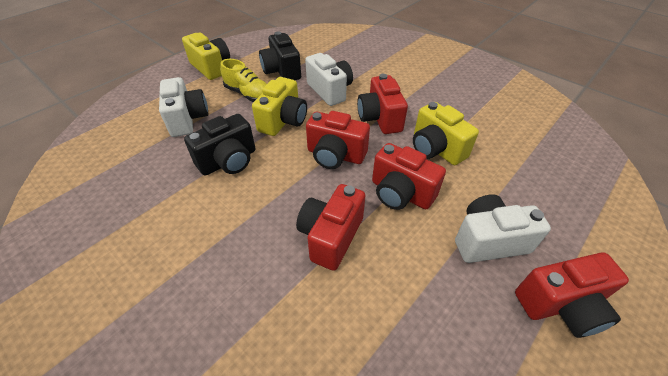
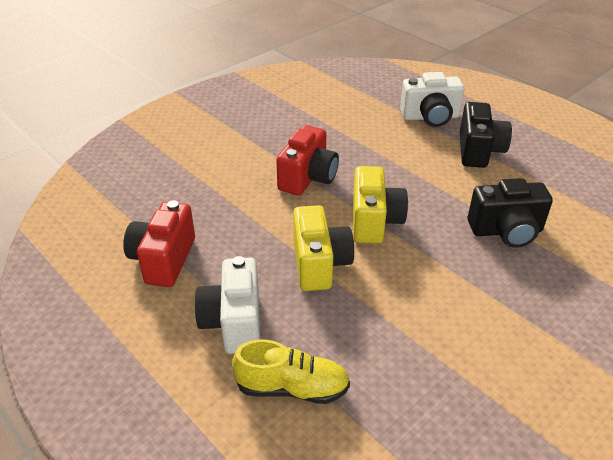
red camera: 5 -> 2
white camera: 3 -> 2
yellow camera: 3 -> 2

